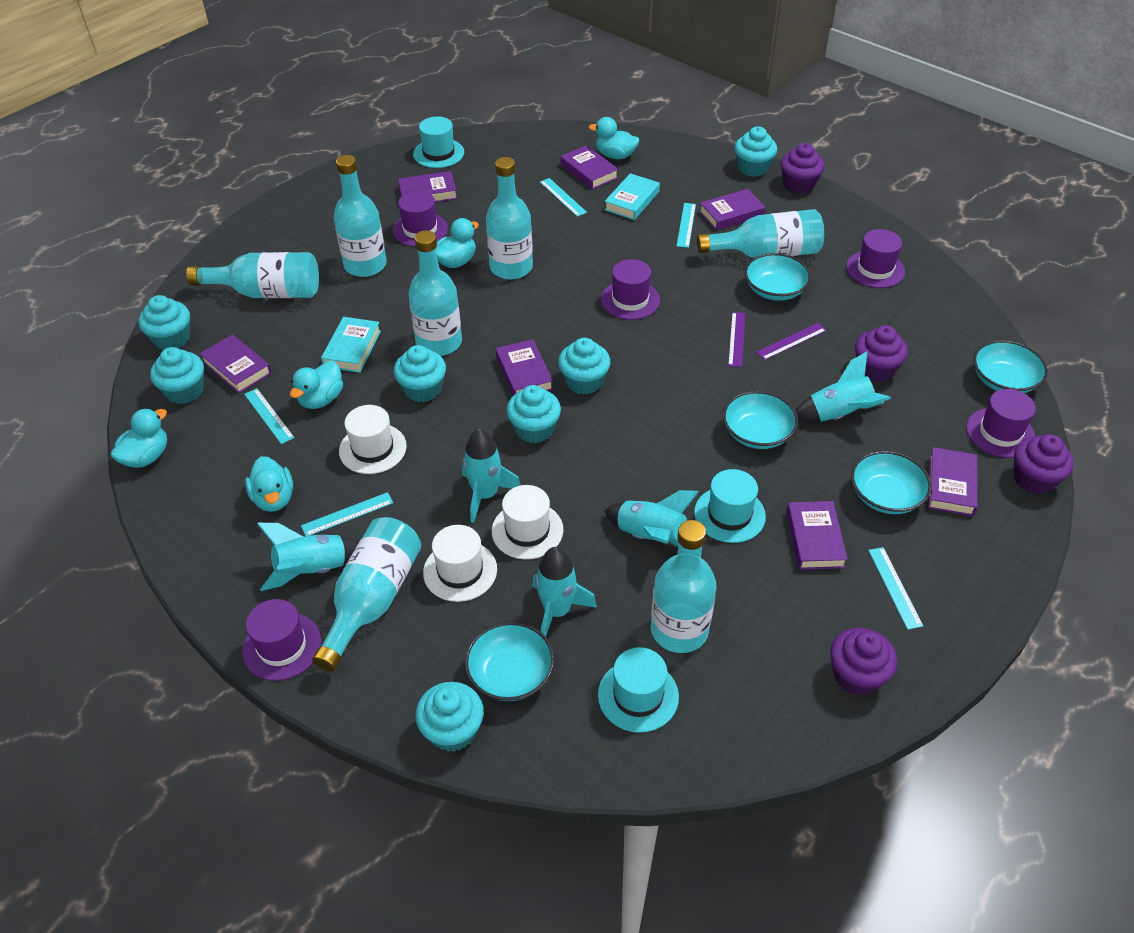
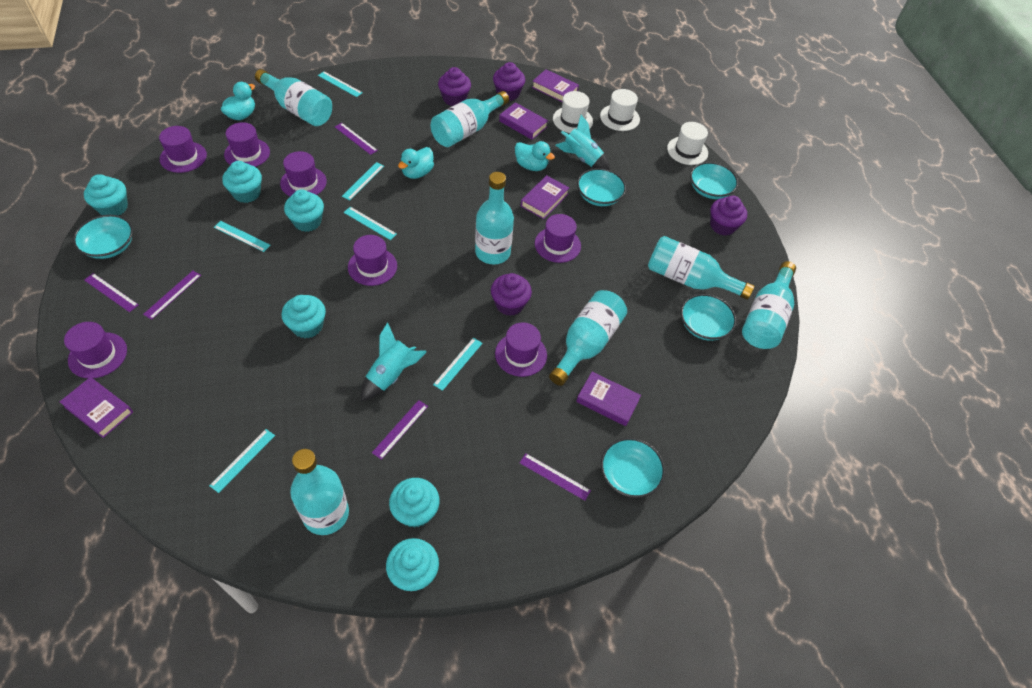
purple book: 7 -> 5
purple hat: 5 -> 7
purple ruler: 2 -> 5
turquoise book: 2 -> 0
turquoise cupcake: 7 -> 6
turquoise duck: 5 -> 3
turquoise hat: 3 -> 0
turquoise rocket: 5 -> 2
turquoise ruler: 5 -> 6

